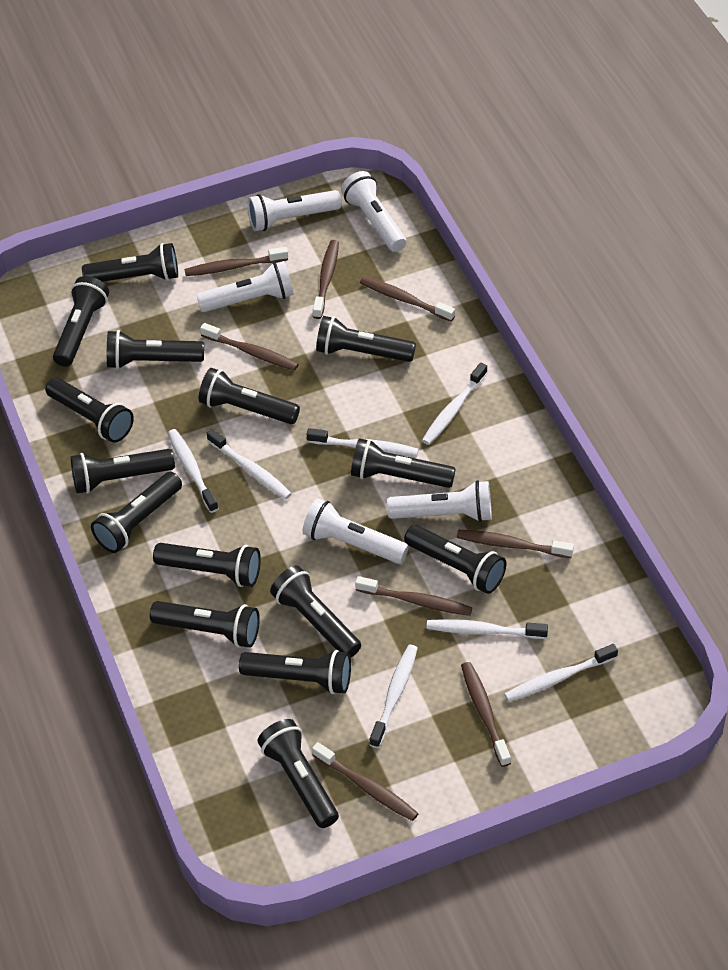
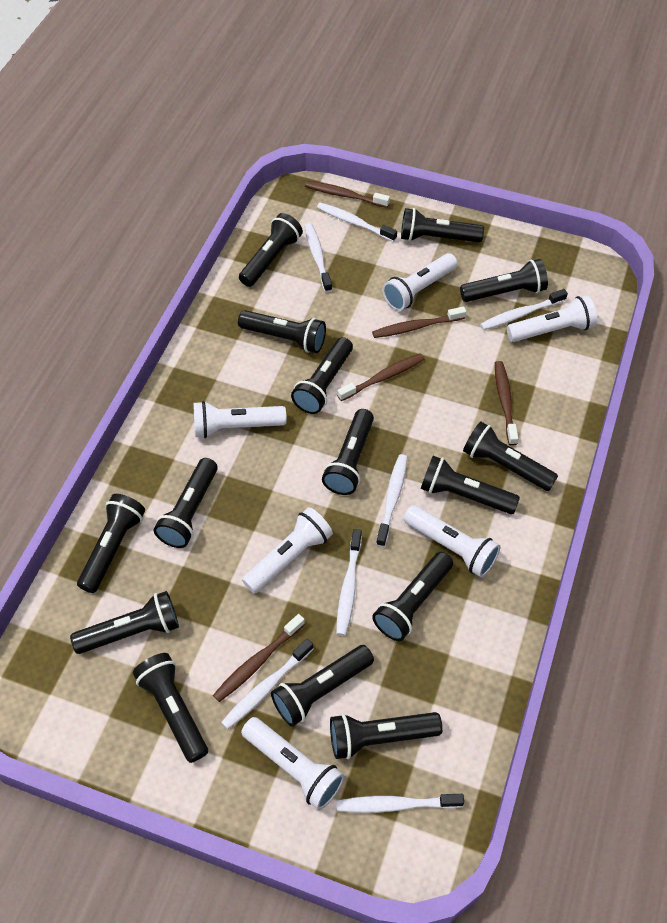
brown toothbrush: 8 -> 5
white flashlight: 5 -> 6

